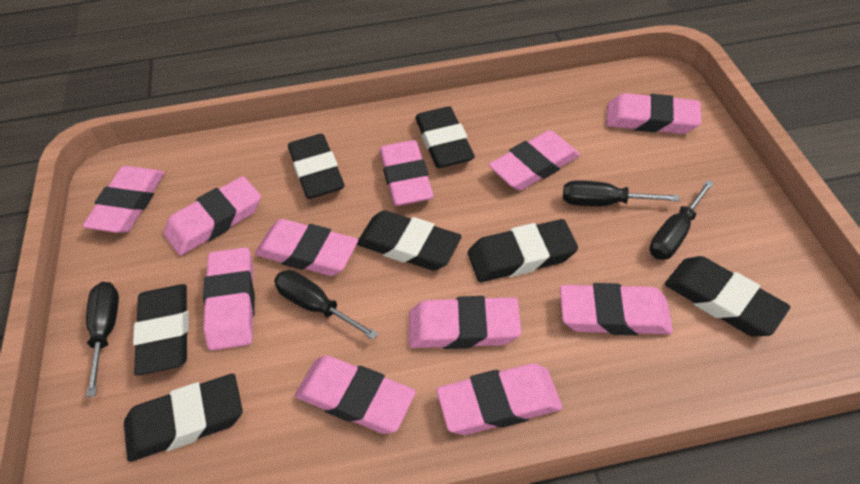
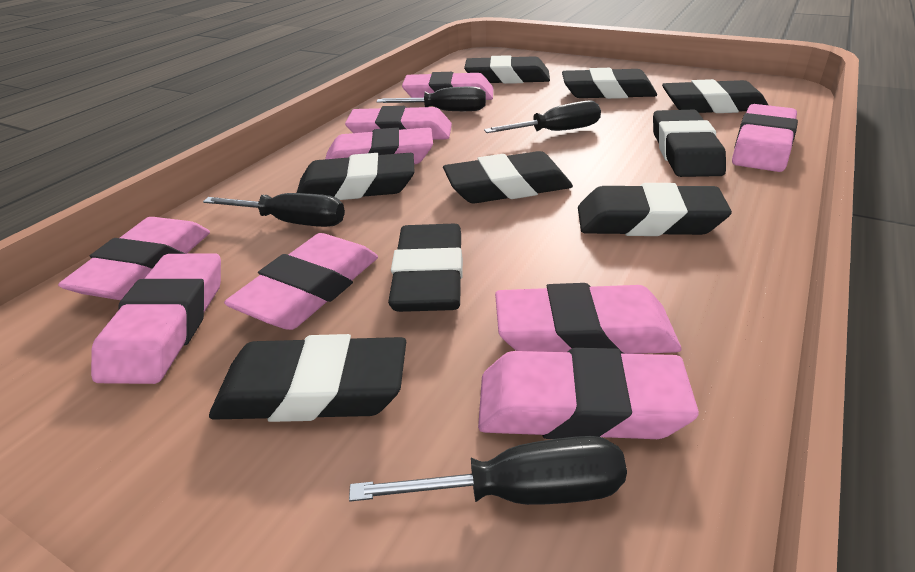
black eraser: 7 -> 9
pink eraser: 11 -> 9

